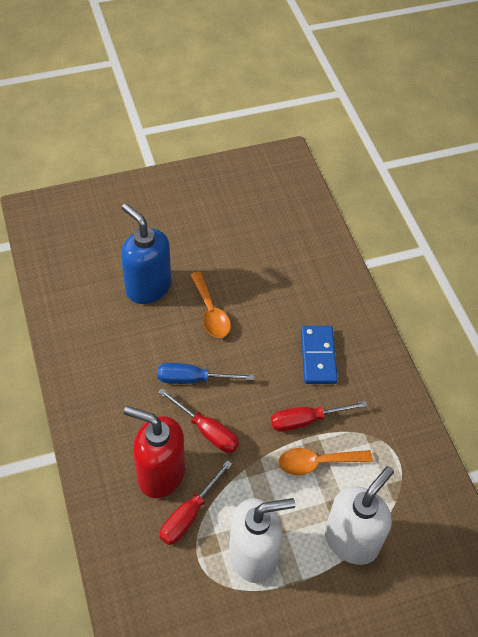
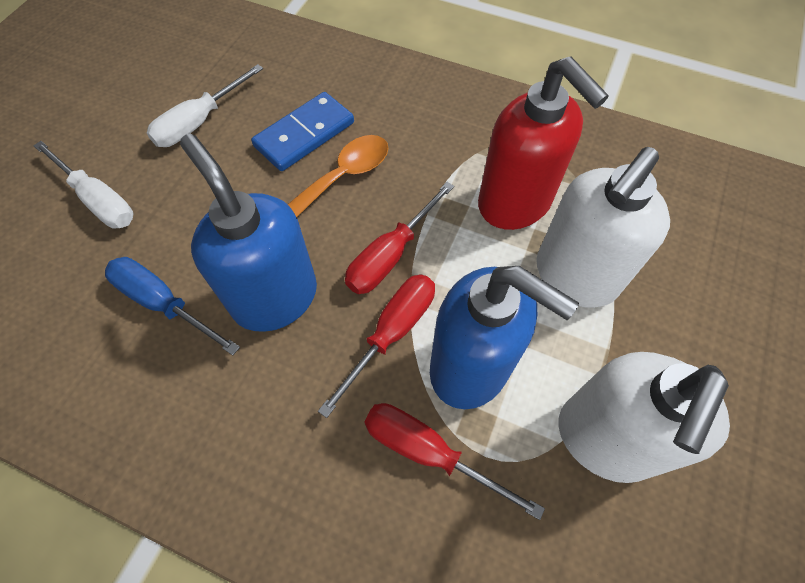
blue soap dispenser: 1 -> 2
orange spoon: 2 -> 1
white screwdriver: 0 -> 2

